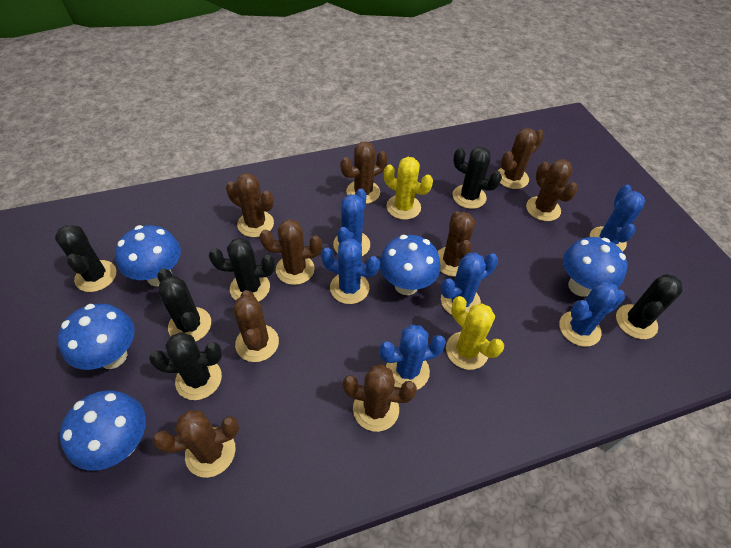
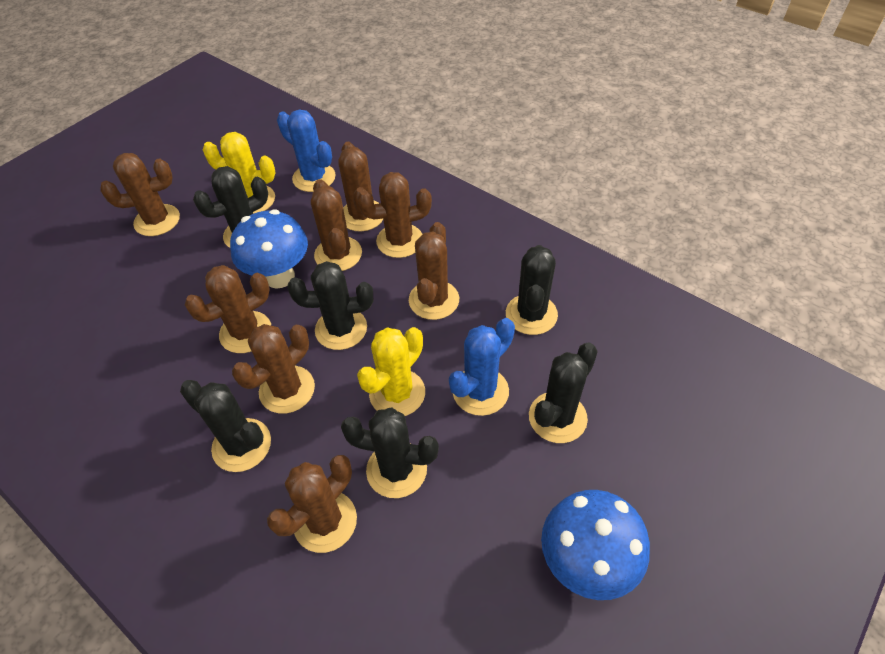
blue cactus: 6 -> 2
blue mushroom: 5 -> 2
brown cactus: 9 -> 8

